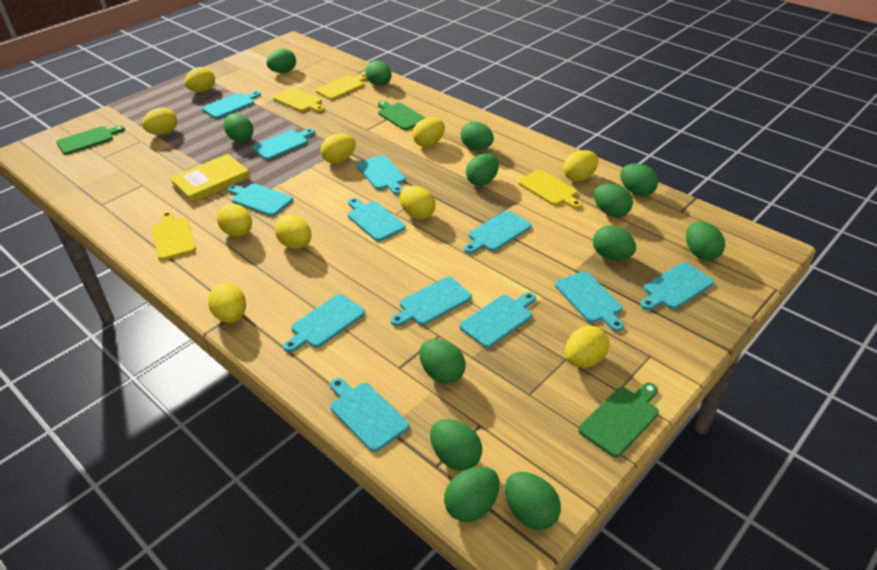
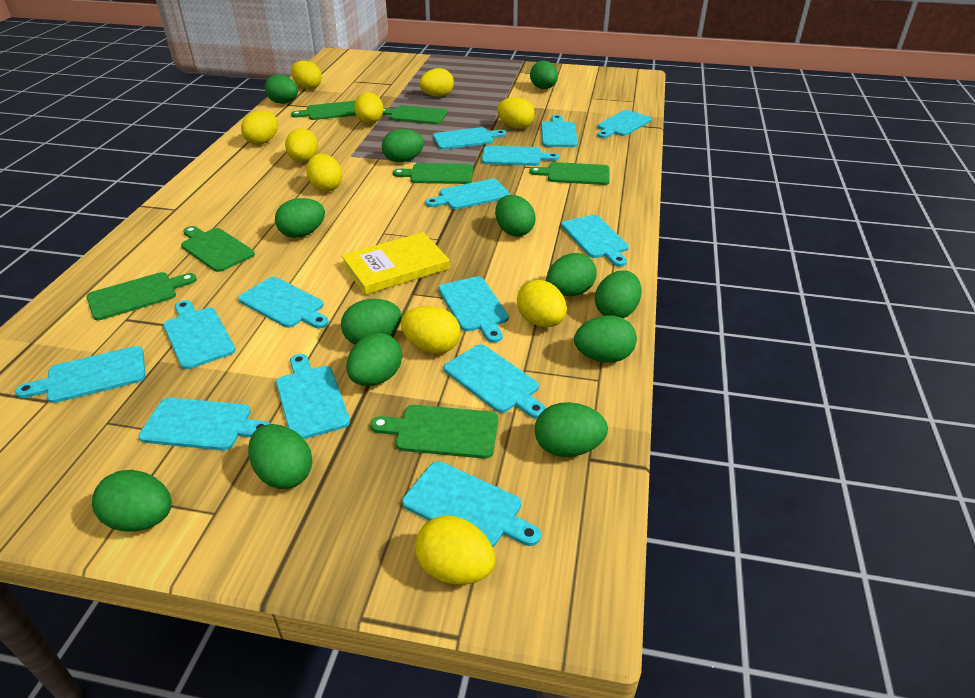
green cutting board: 3 -> 7
turquoise cutting board: 12 -> 14
yellow cutting board: 4 -> 0

